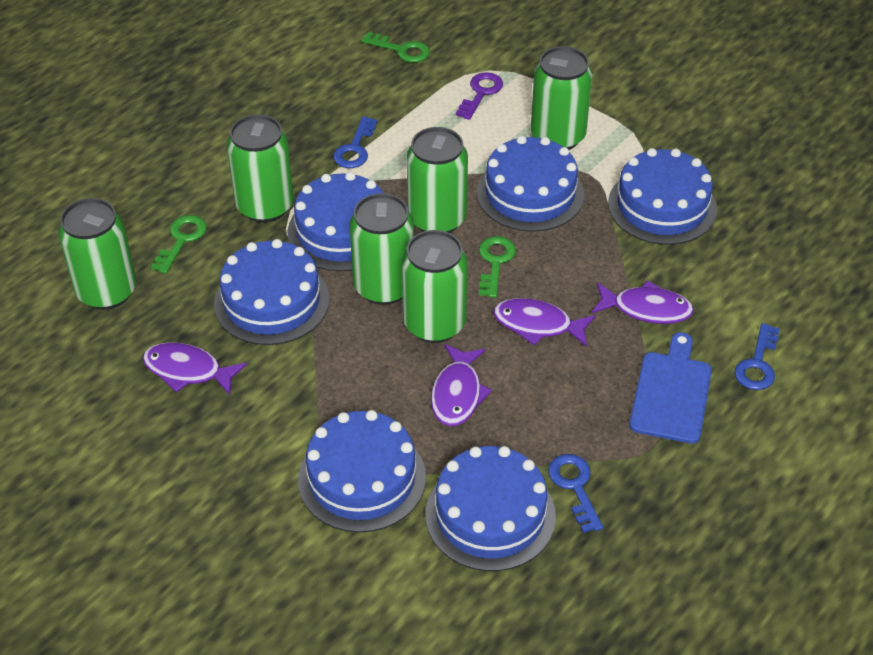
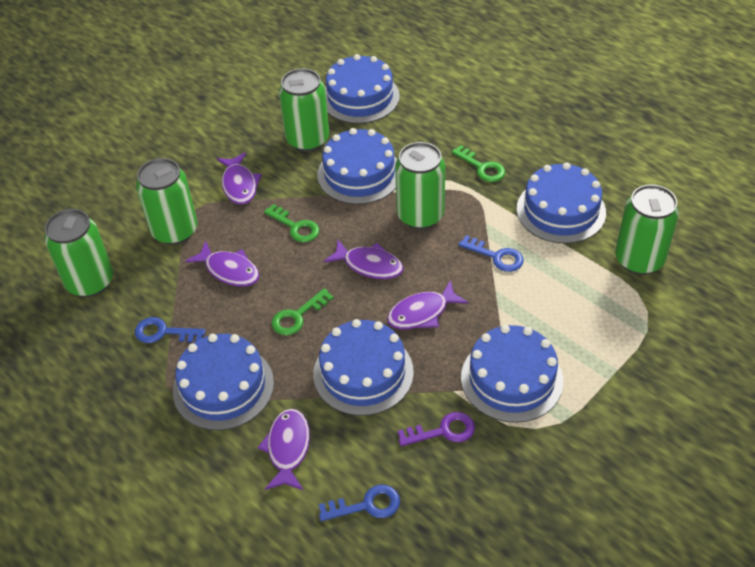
blue cutting board: 1 -> 0
green can: 6 -> 5
purple fish: 4 -> 5

